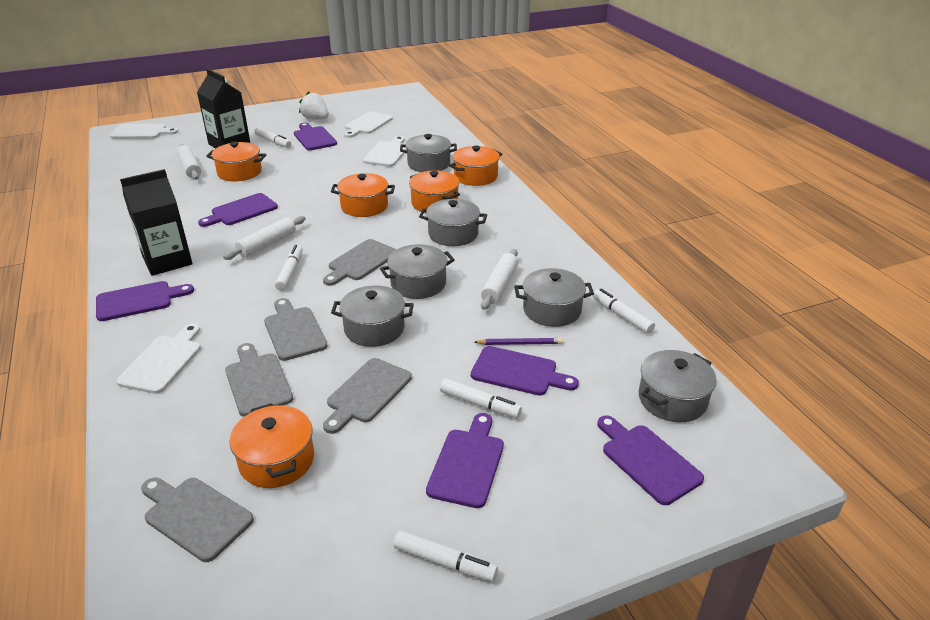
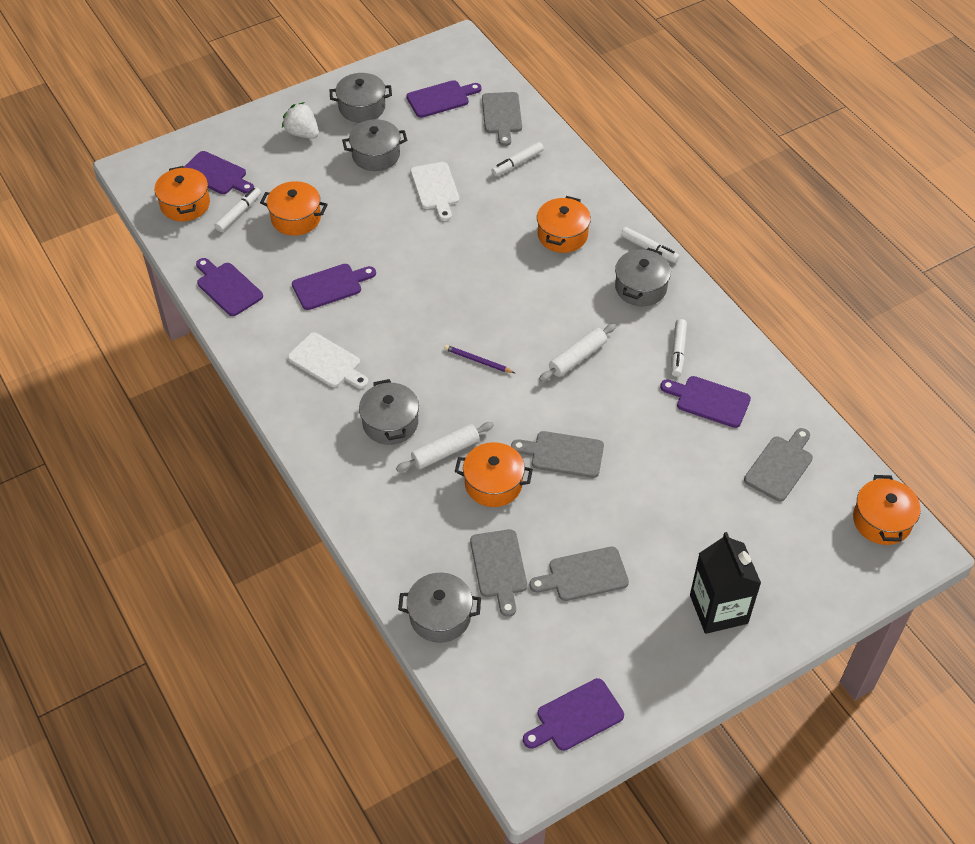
black carton: 2 -> 1
grey pot: 6 -> 5
white cutting board: 4 -> 2
white marker: 5 -> 4
white rolling pin: 3 -> 2

